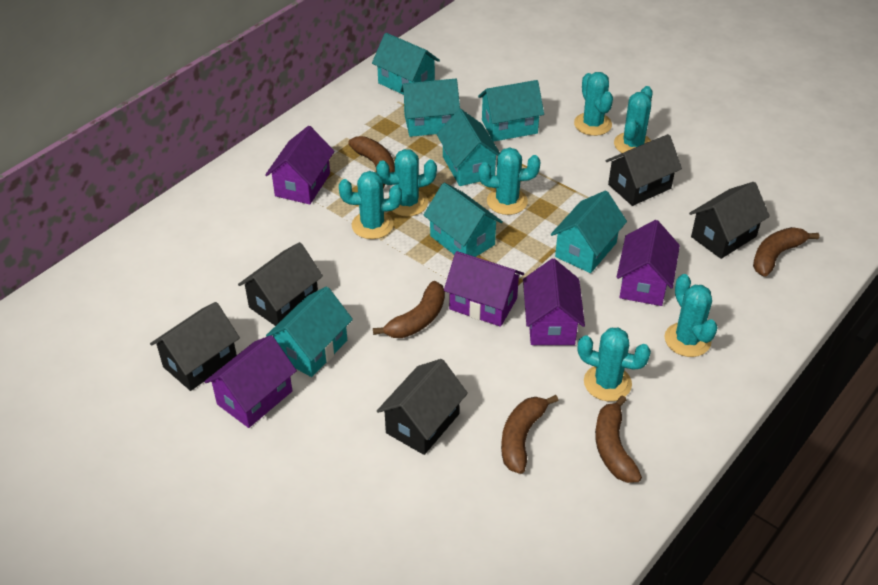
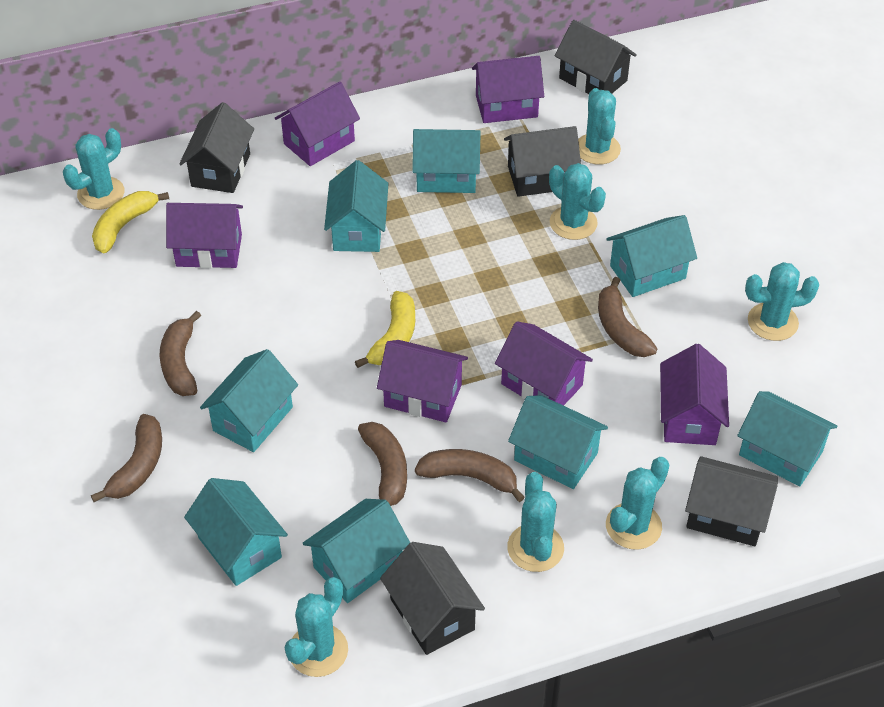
purple house: 5 -> 6
turquoise house: 7 -> 8
yellow banana: 0 -> 2

